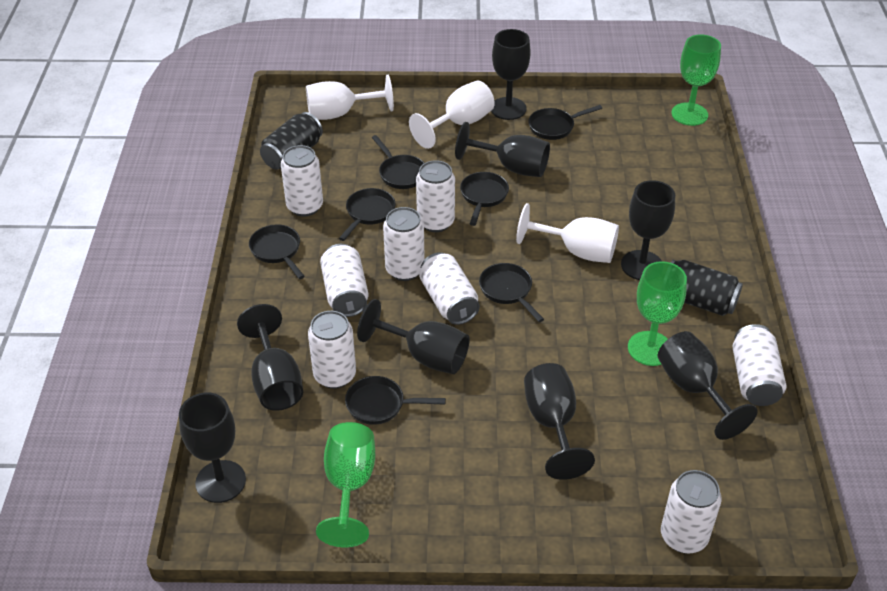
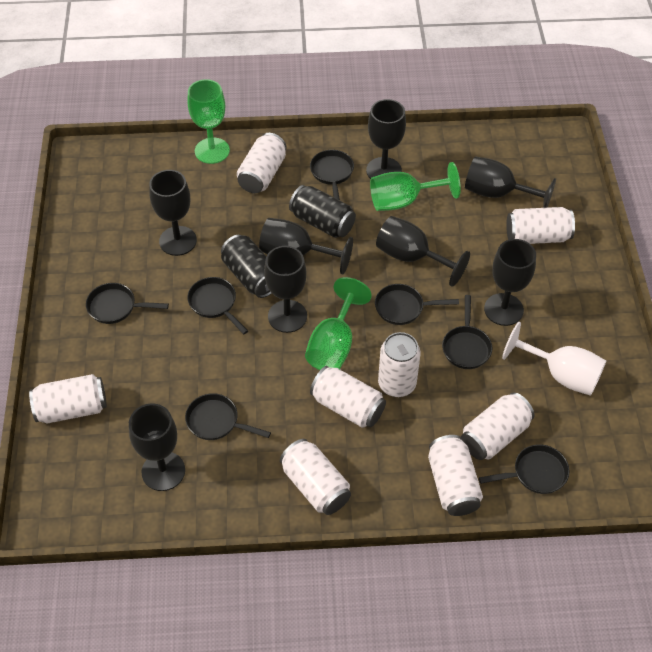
white goblet: 3 -> 1

